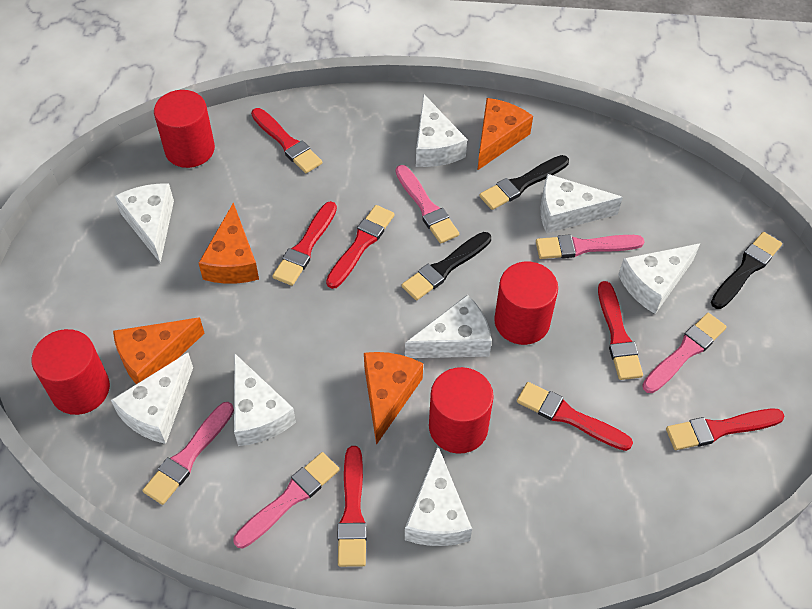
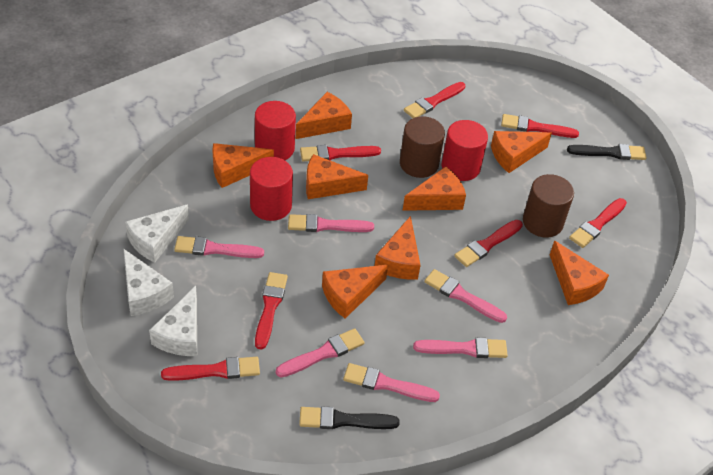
black brush: 3 -> 2
brown cylinder: 0 -> 2
orange cheese: 4 -> 8
pink brush: 5 -> 6
red cylinder: 4 -> 3
white cheese: 8 -> 3

